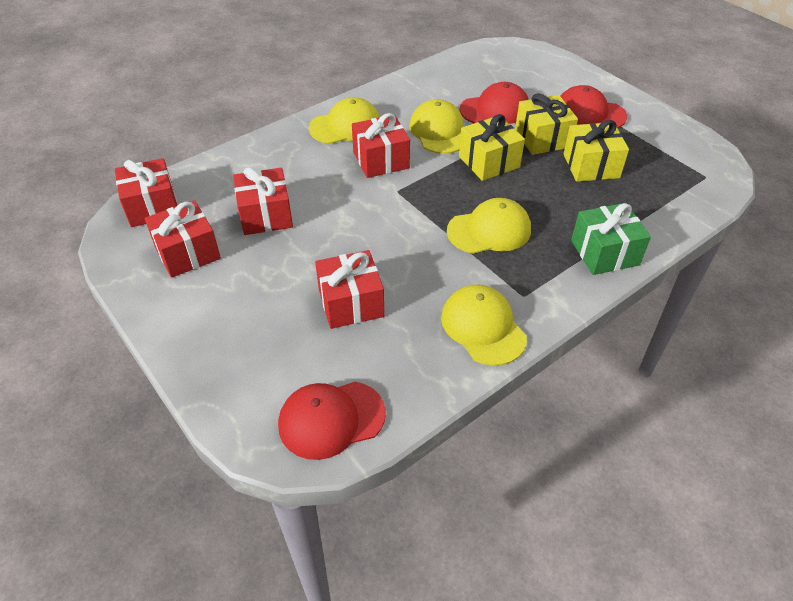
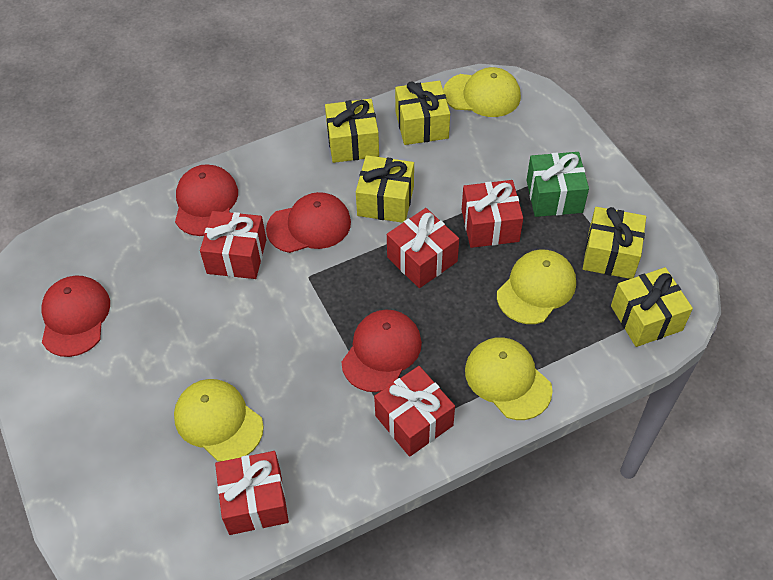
red cap: 3 -> 4
yellow gift: 3 -> 5

